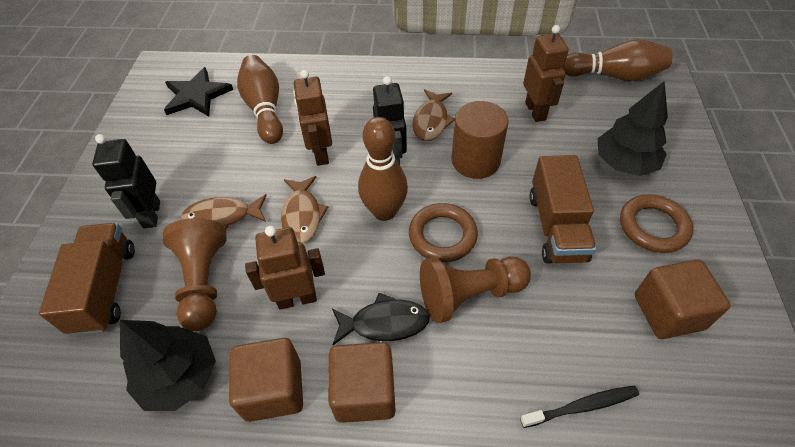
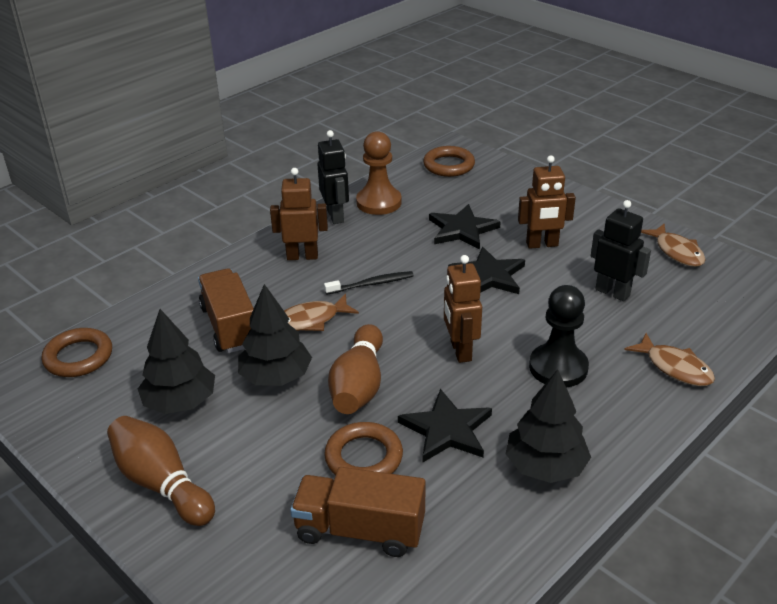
black fish: 1 -> 0
black pawn: 0 -> 1
black star: 1 -> 3
black tree: 2 -> 3
brown bowling pin: 3 -> 2
brown cube: 3 -> 0
brown cylinder: 1 -> 0
brown pawn: 2 -> 1
brown ring: 2 -> 3

